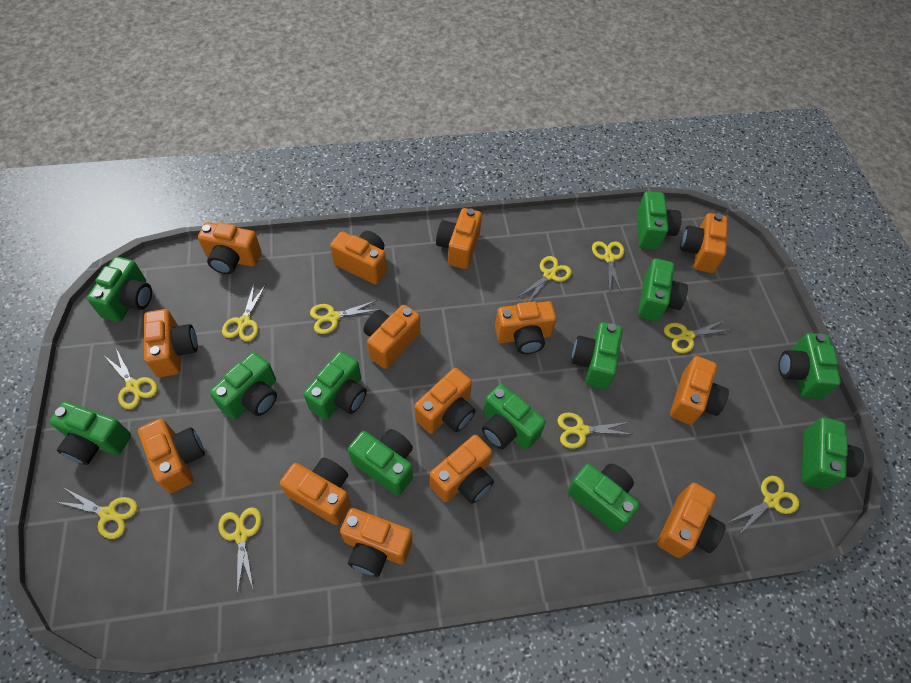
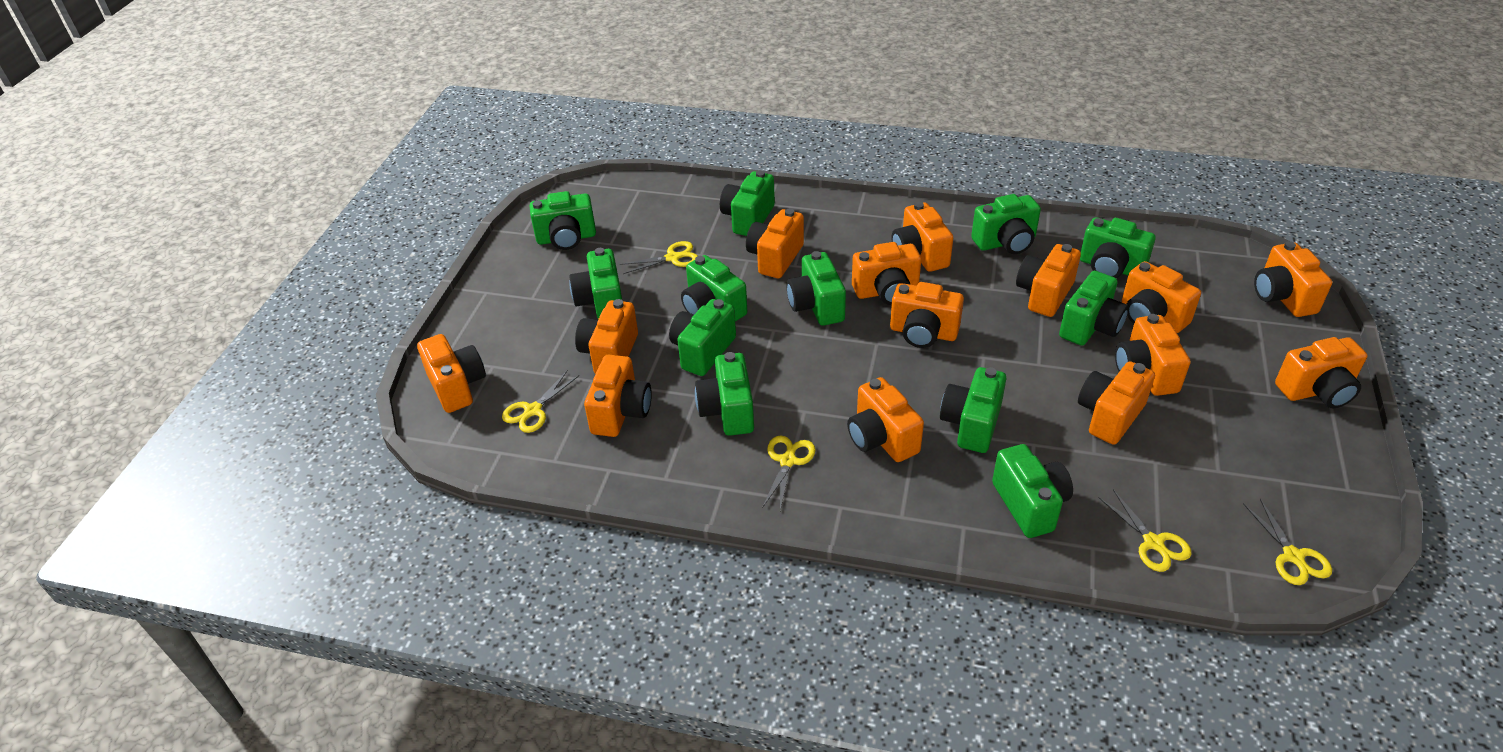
yellow scissors: 10 -> 5

